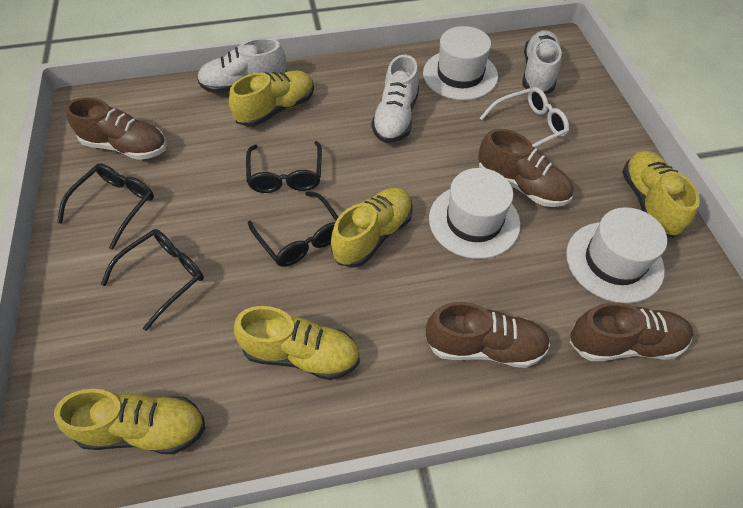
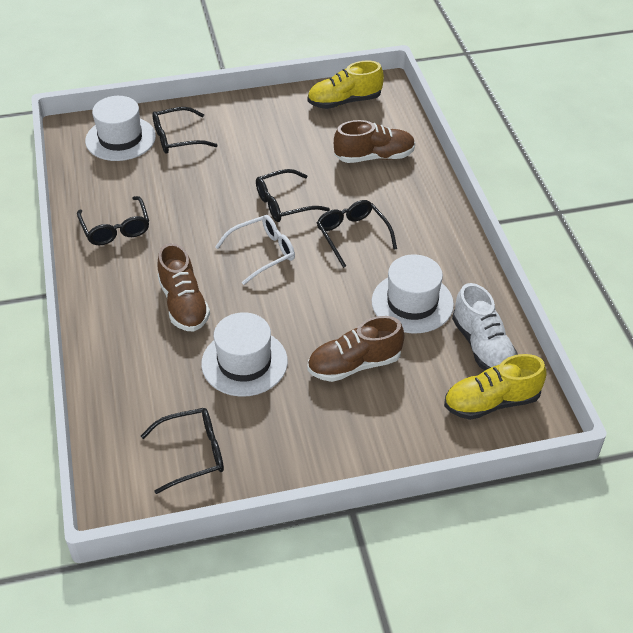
black glasses: 4 -> 5
brown shoe: 4 -> 3
white shoe: 3 -> 1
yellow shoe: 5 -> 2

